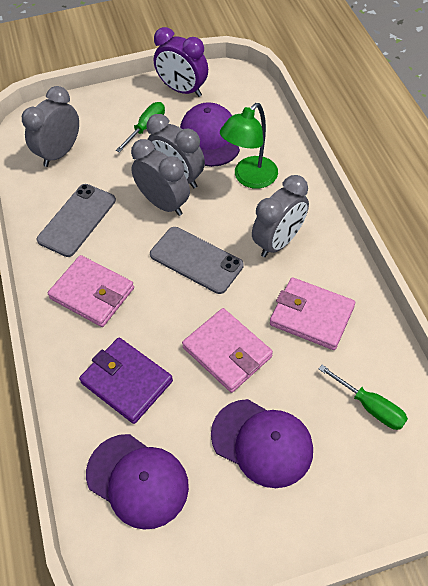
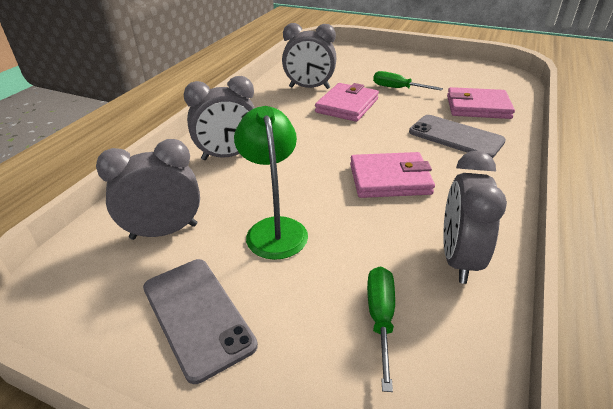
purple cap: 3 -> 0
purple clock: 1 -> 0
purple wallet: 1 -> 0

